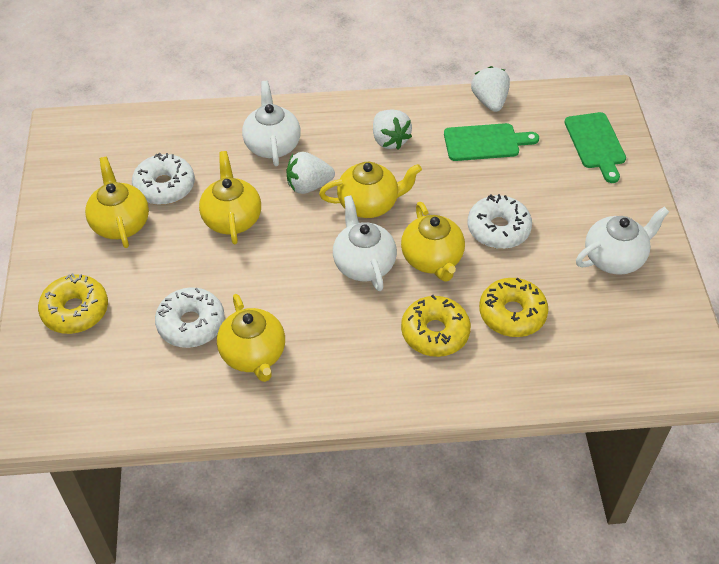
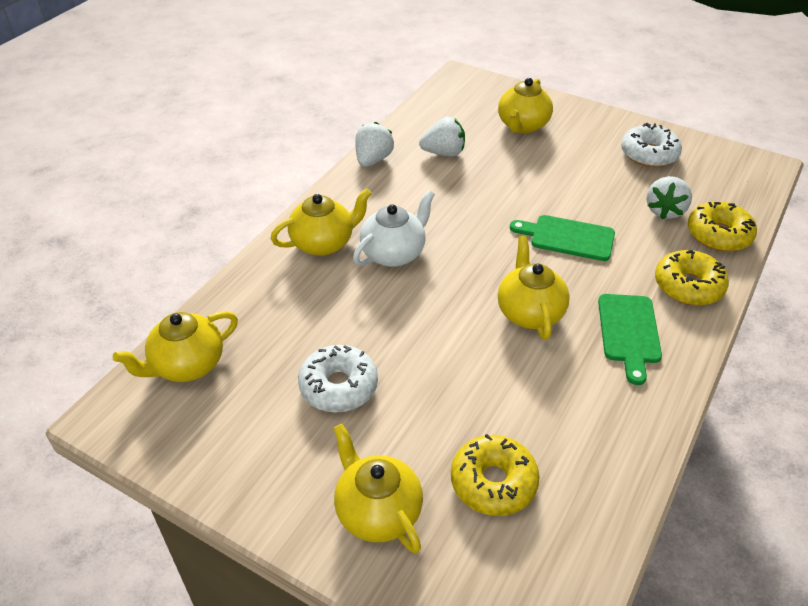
white donut: 3 -> 2
white teapot: 3 -> 1

